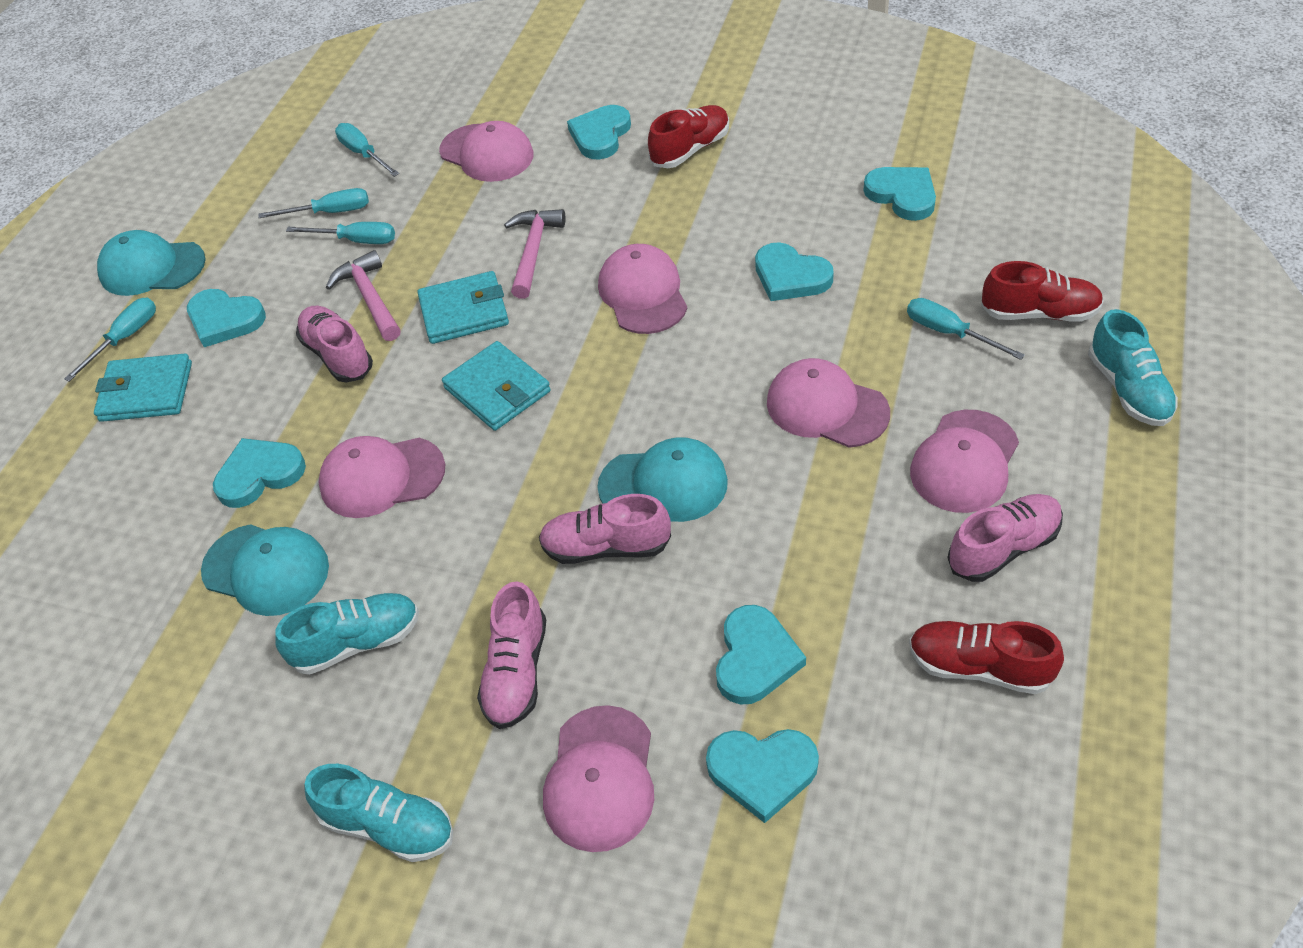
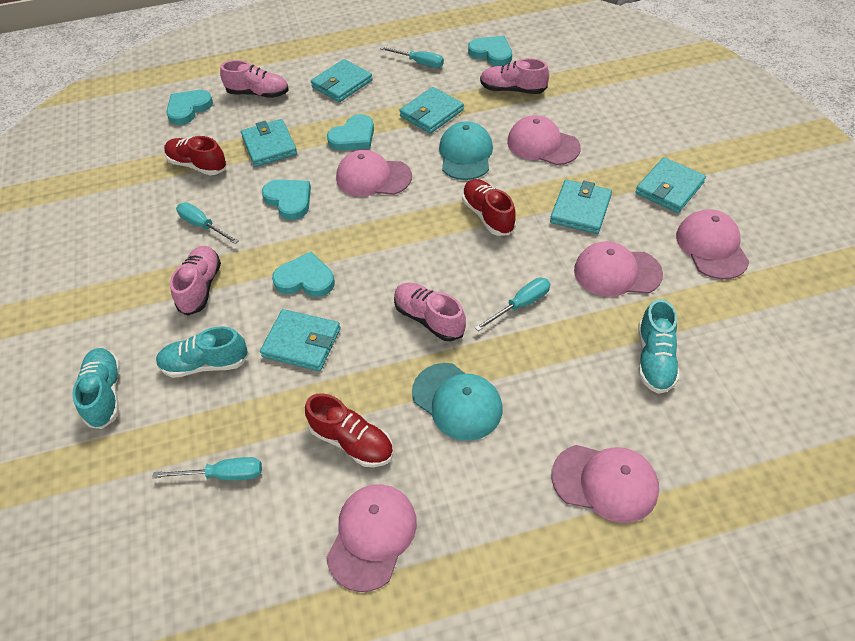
pink hammer: 2 -> 0
turquoise cap: 3 -> 2
turquoise heart: 7 -> 5
turquoise screwdriver: 5 -> 4
turquoise wallet: 3 -> 6

